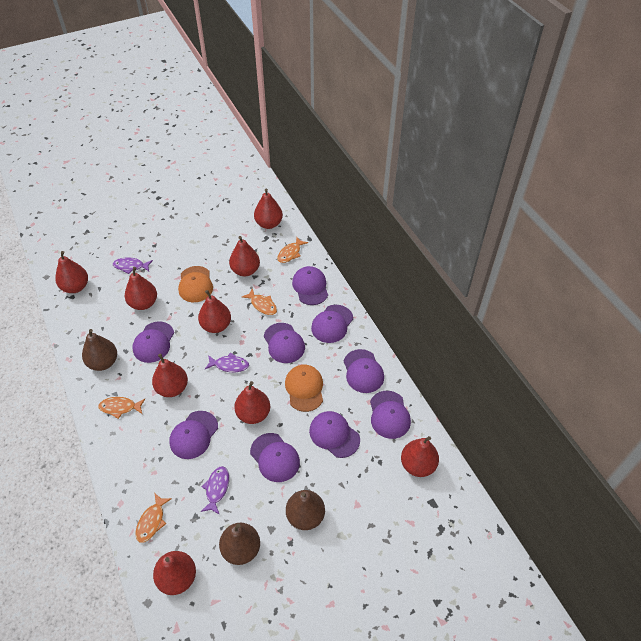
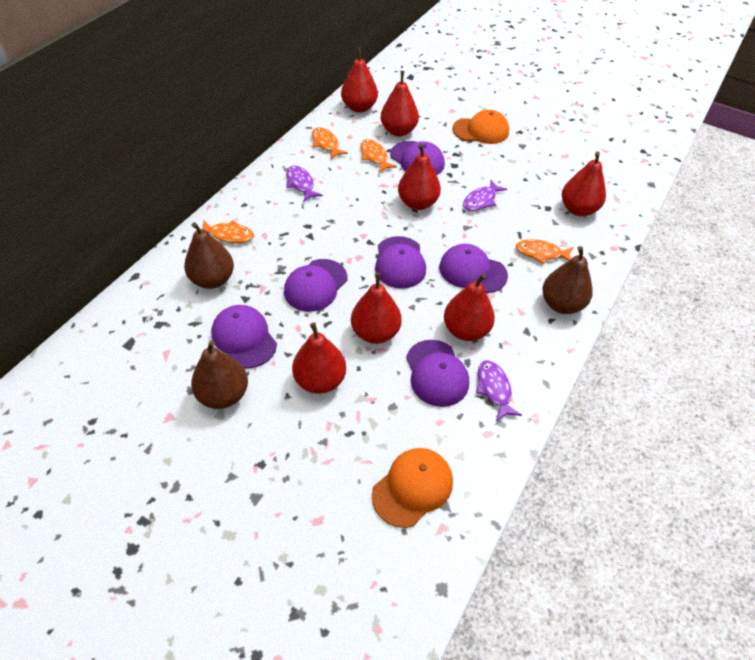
purple cap: 9 -> 6
red pear: 9 -> 7

